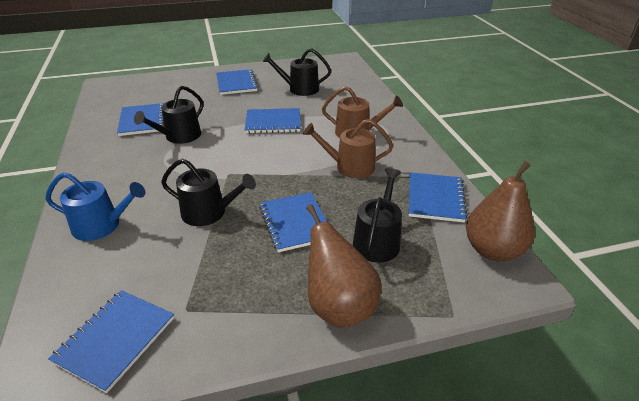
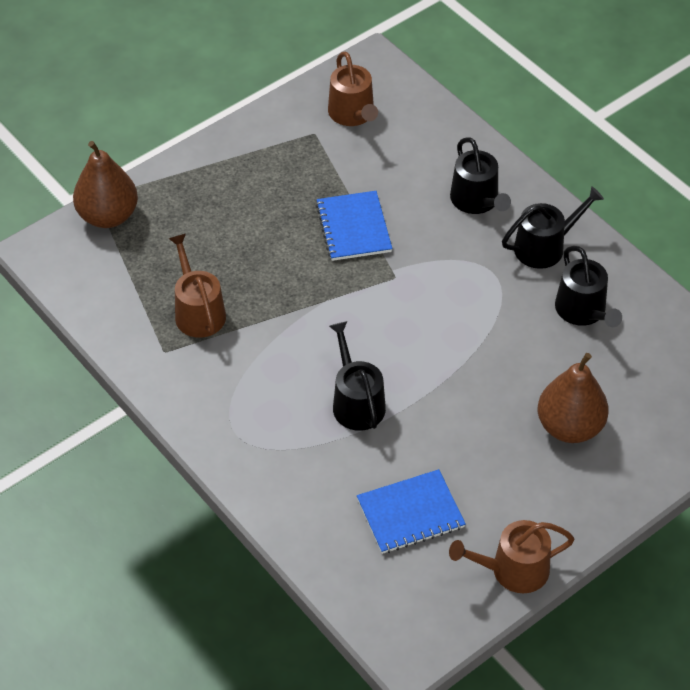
blue notebook: 6 -> 2
blue watering can: 1 -> 0
brown watering can: 2 -> 3

